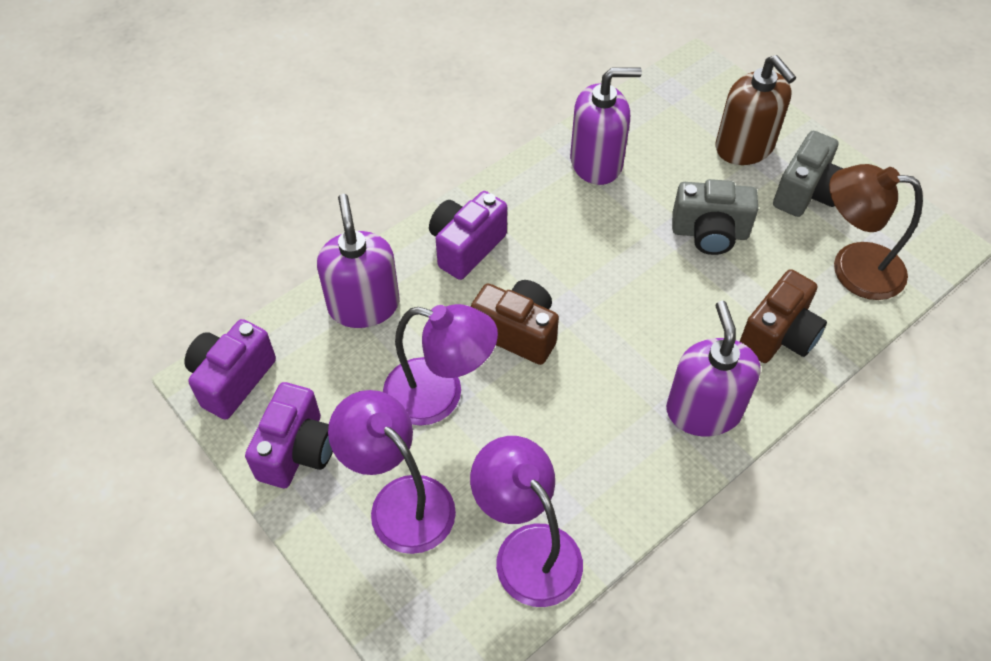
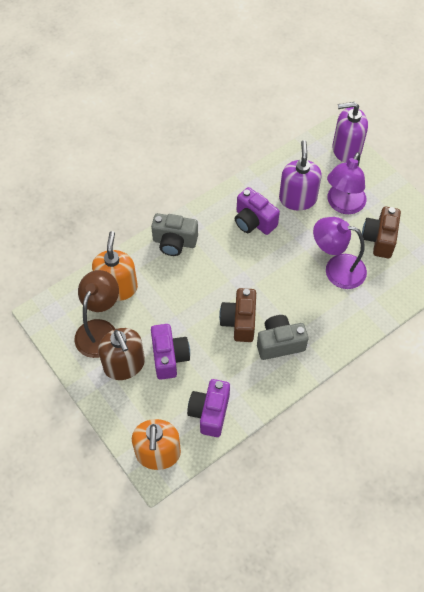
orange soap dispenser: 0 -> 2
purple lamp: 3 -> 2
purple soap dispenser: 3 -> 2

